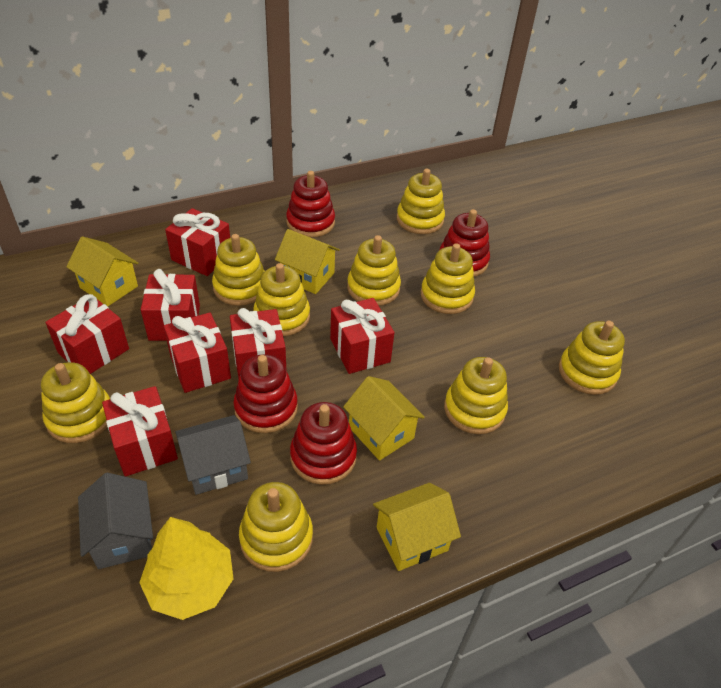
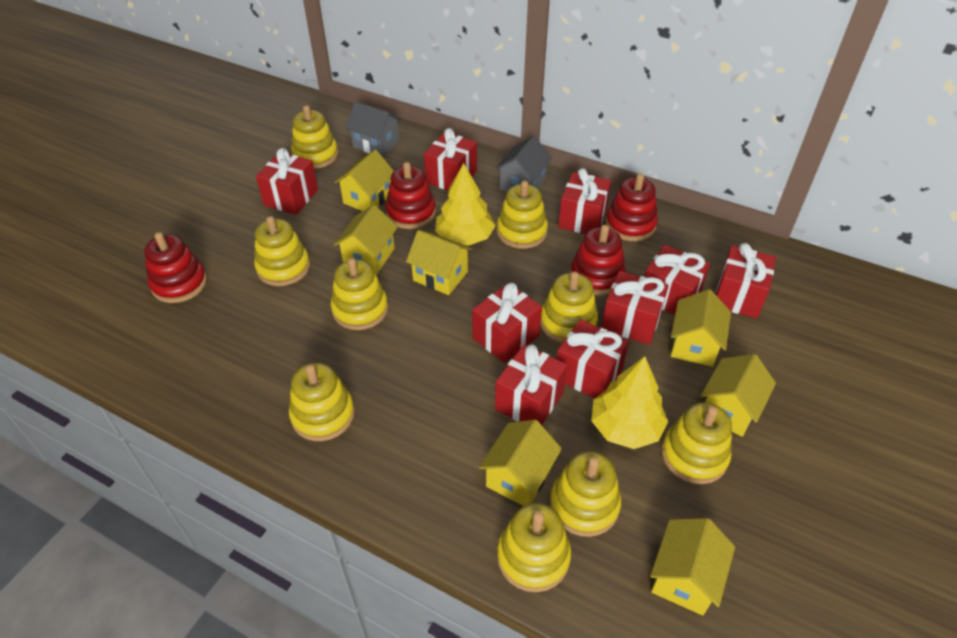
red gift: 7 -> 9
yellow house: 4 -> 7
yellow tree: 1 -> 2

